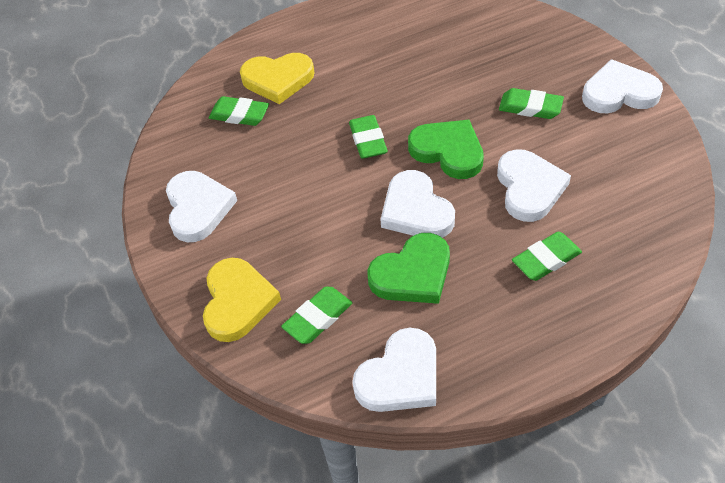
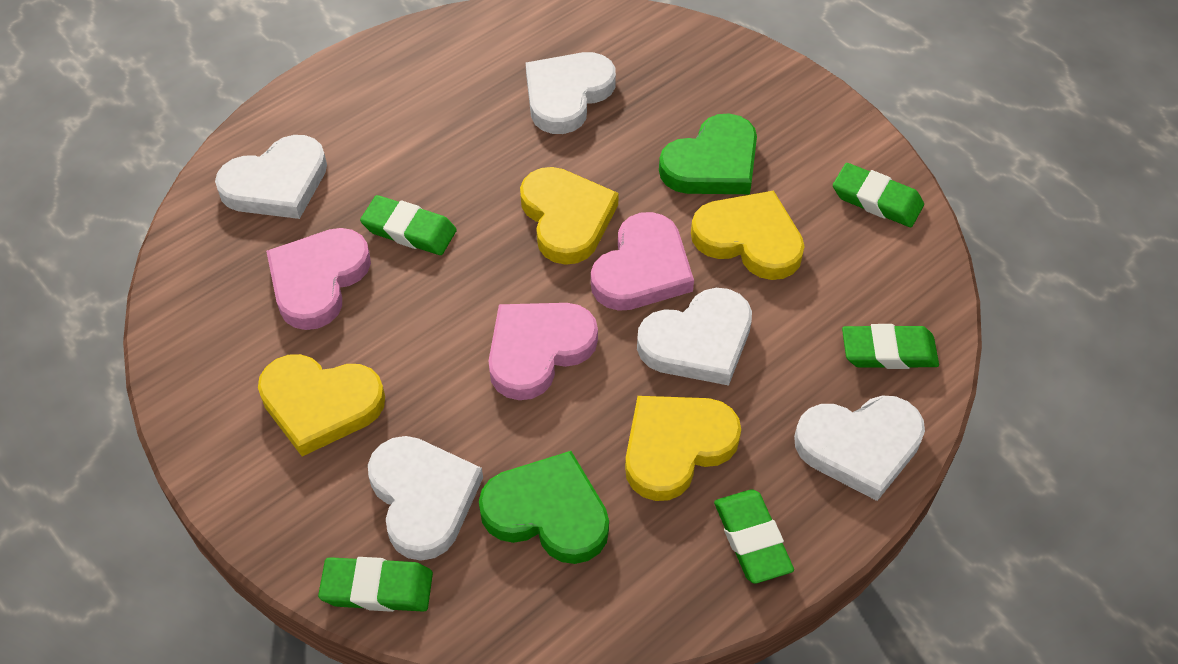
pink heart: 0 -> 3
yellow heart: 2 -> 4

